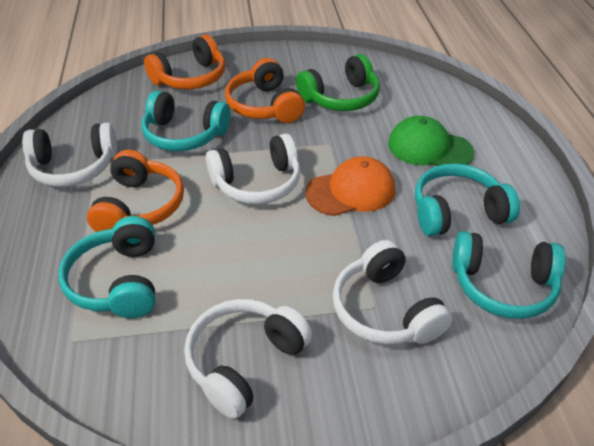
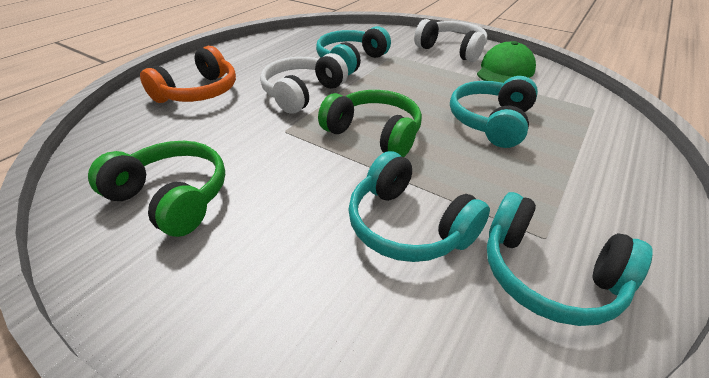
green headphones: 1 -> 2
orange cap: 1 -> 0
orange headphones: 3 -> 1
white headphones: 4 -> 2

